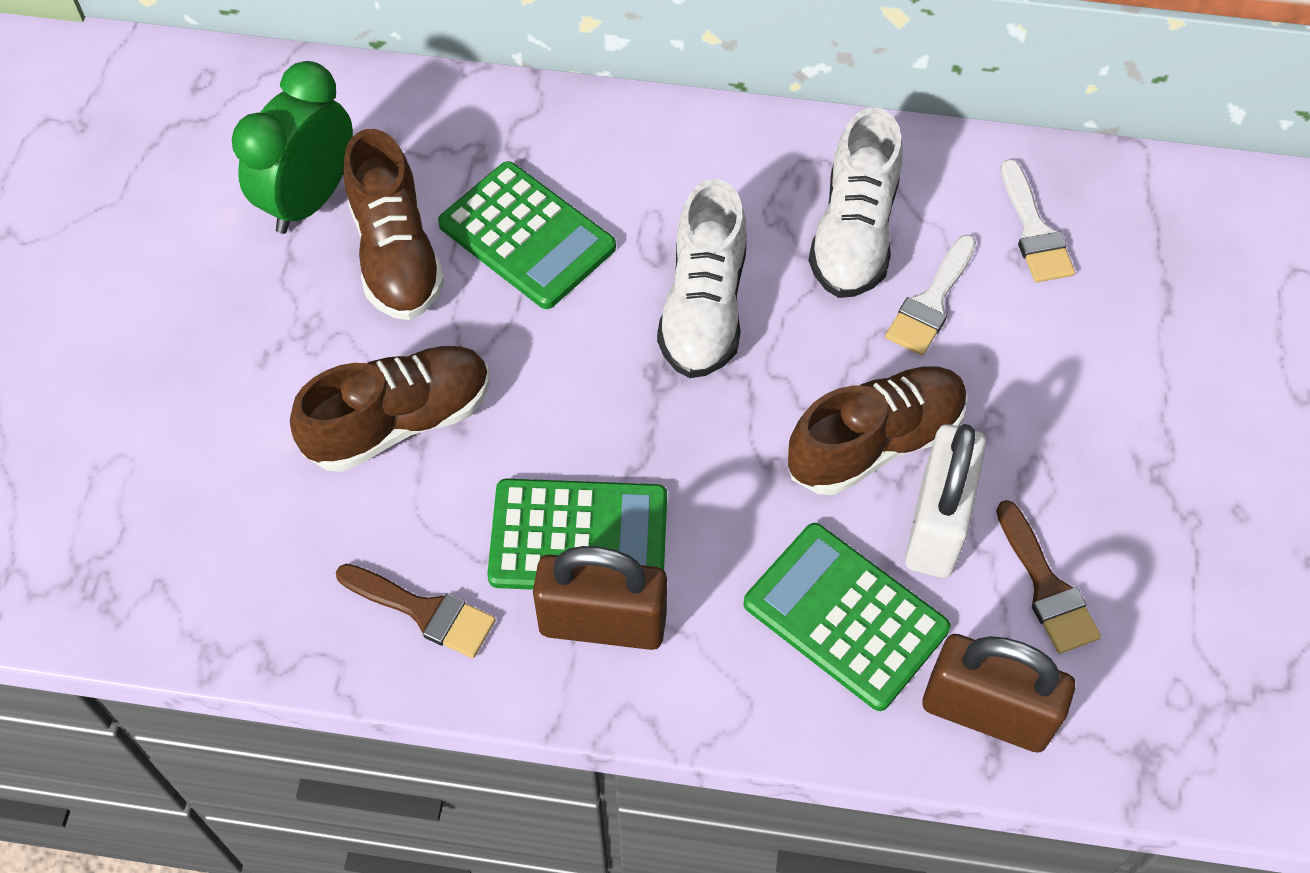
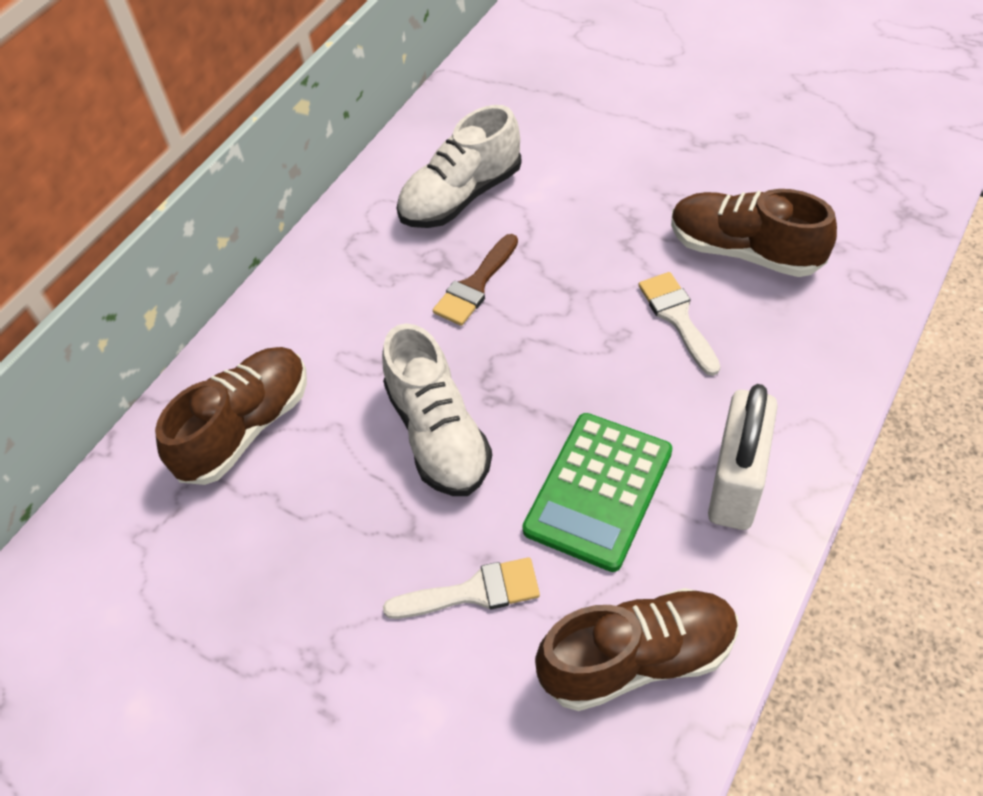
brown brush: 2 -> 1
brown padlock: 2 -> 0
green calculator: 3 -> 1
green clock: 1 -> 0

